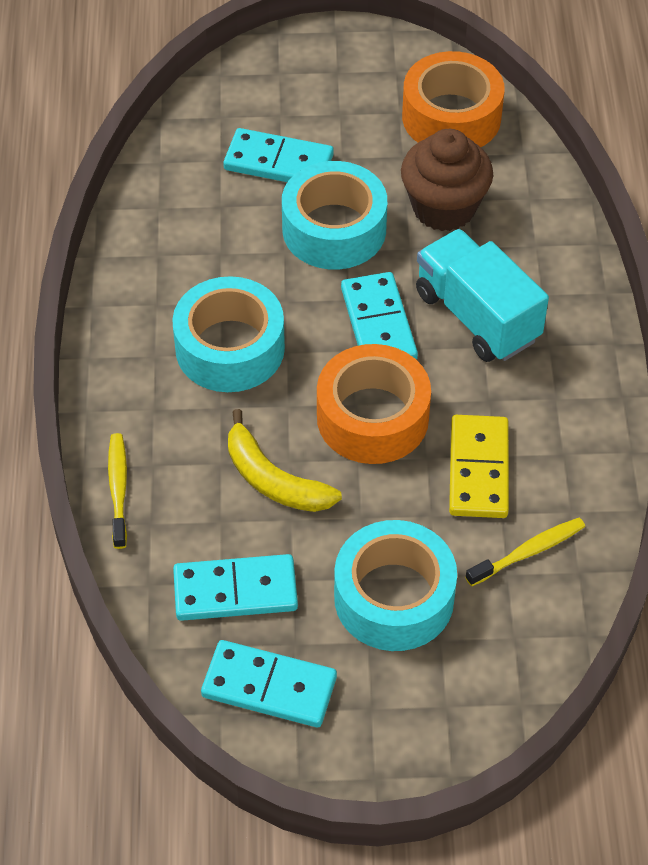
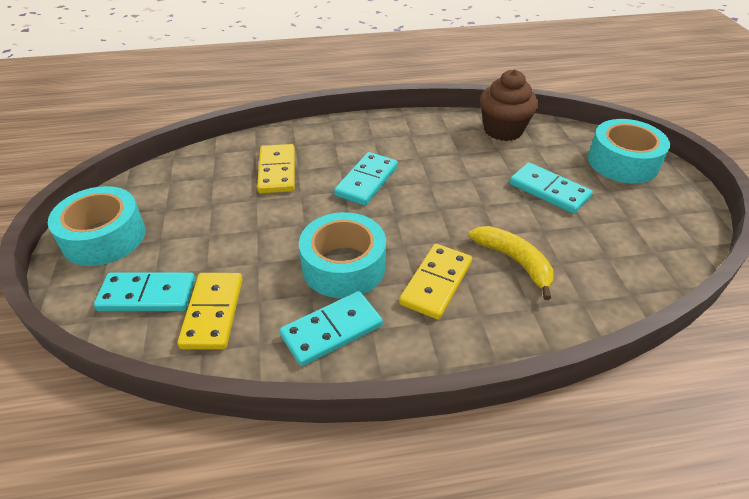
orange tape: 2 -> 0
turquoise truck: 1 -> 0
yellow domino: 1 -> 3
yellow toothbrush: 2 -> 0

